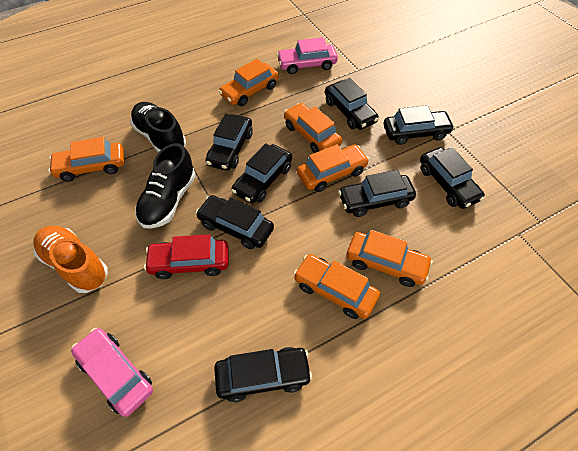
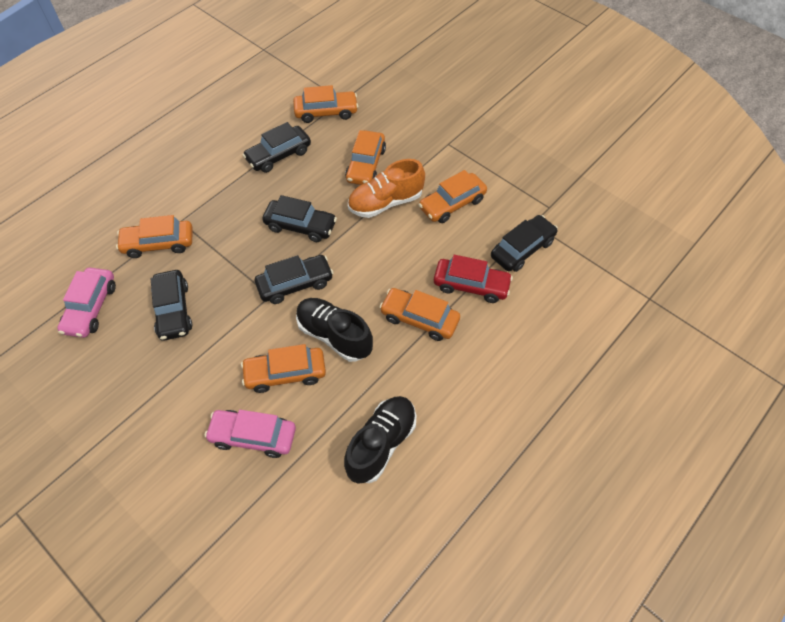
black car: 8 -> 5

